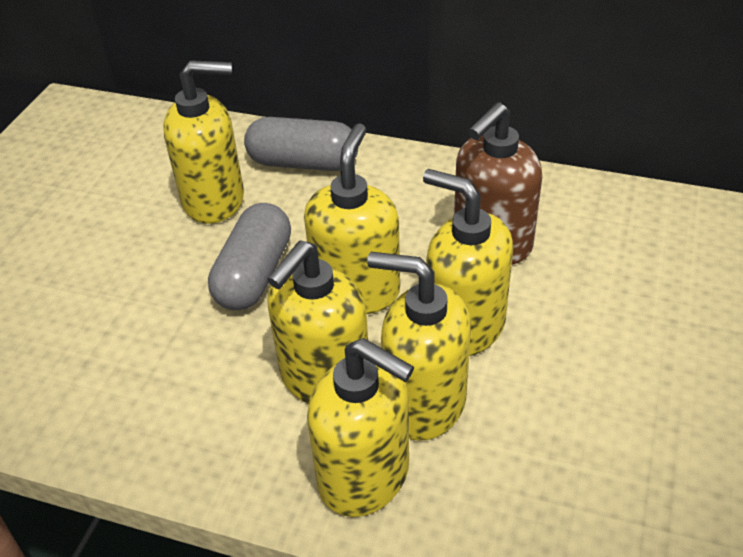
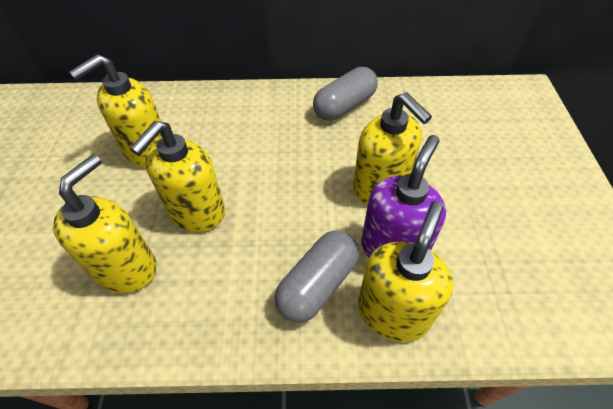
brown soap dispenser: 1 -> 0
purple soap dispenser: 0 -> 1
yellow soap dispenser: 6 -> 5

